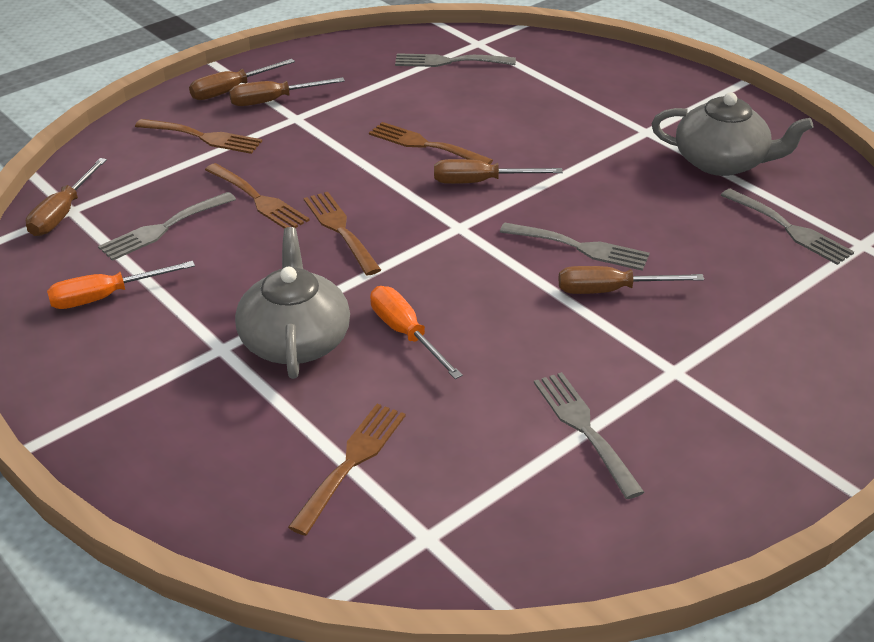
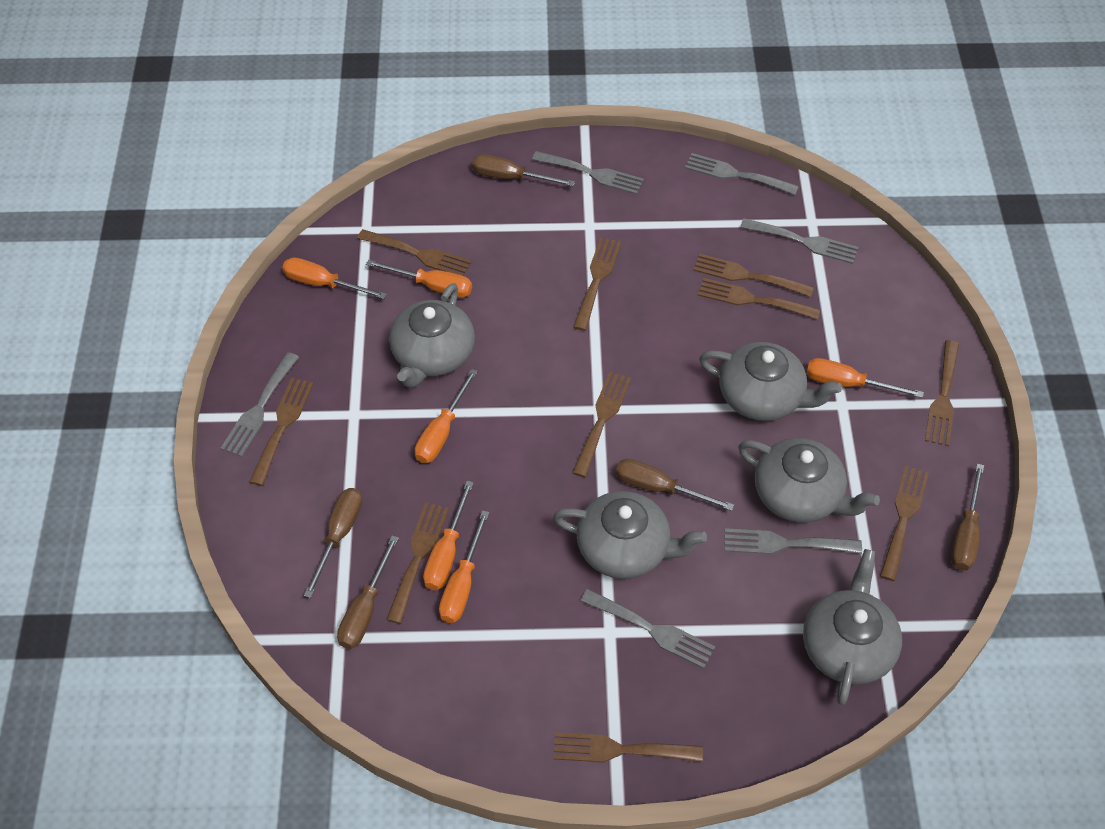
brown fork: 5 -> 10
grey fork: 5 -> 6
grey teapot: 2 -> 5
orange screwdriver: 2 -> 6

